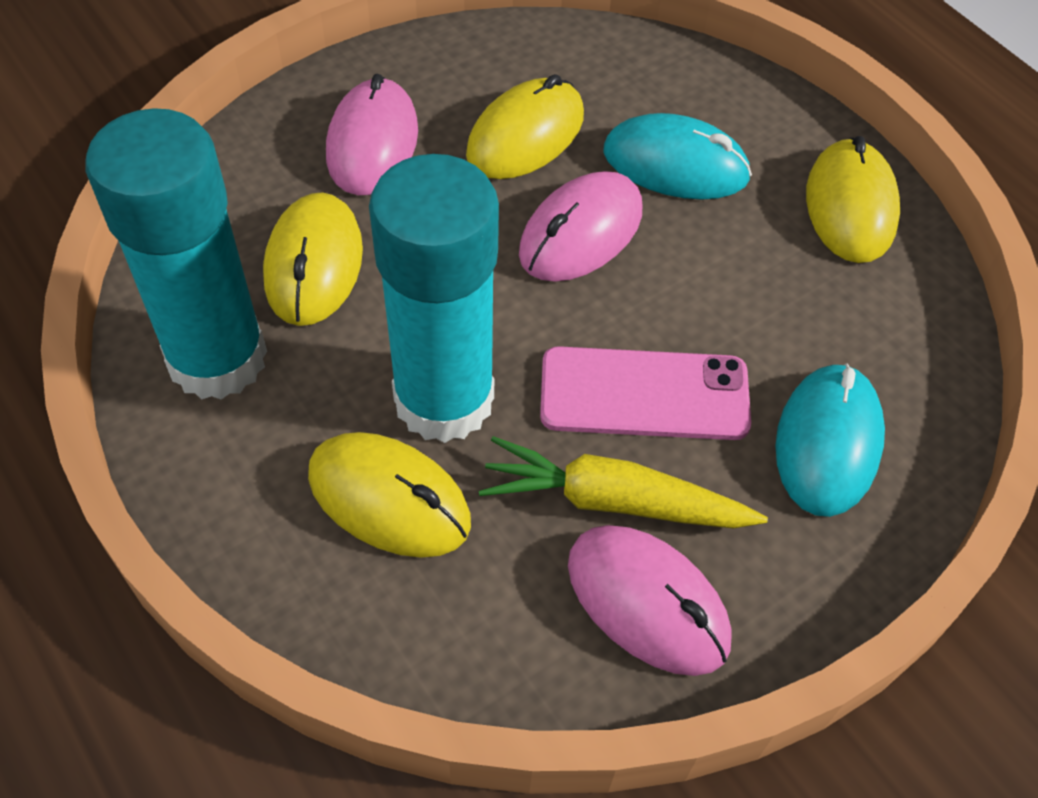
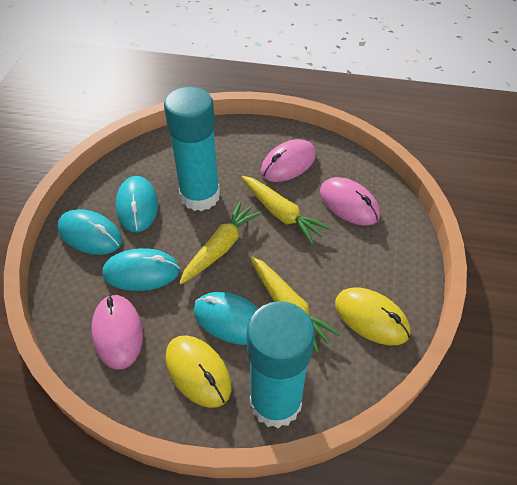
pink phone: 1 -> 0
turquoise mouse: 2 -> 4
yellow carrot: 1 -> 3
yellow mouse: 4 -> 2

